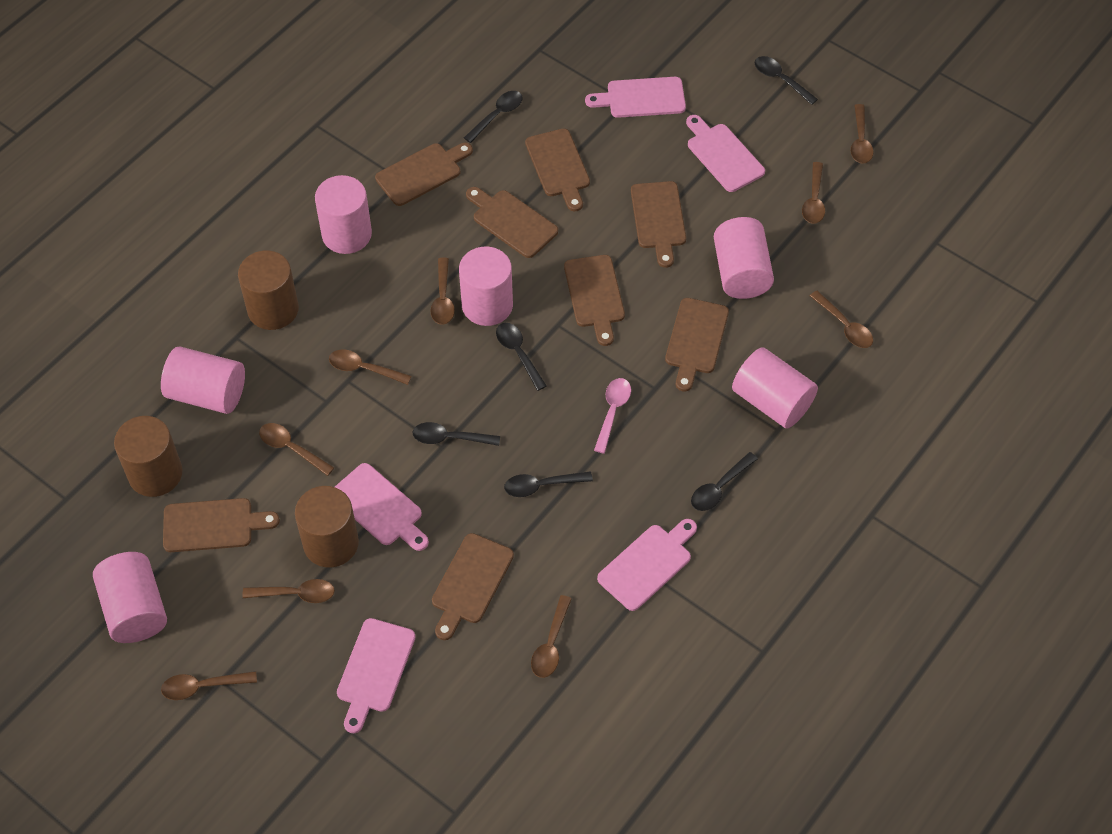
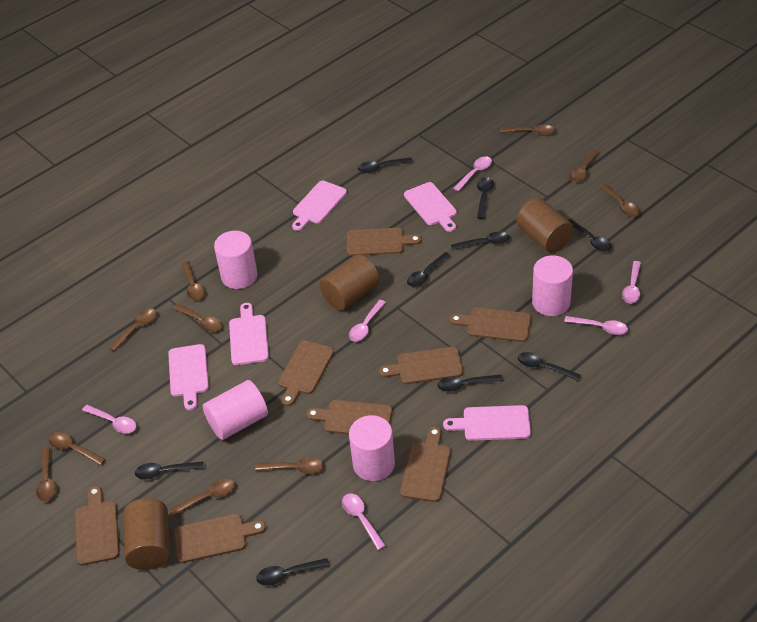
black spoon: 6 -> 9
brown spoon: 9 -> 10
pink cylinder: 6 -> 4
pink spoon: 1 -> 6

